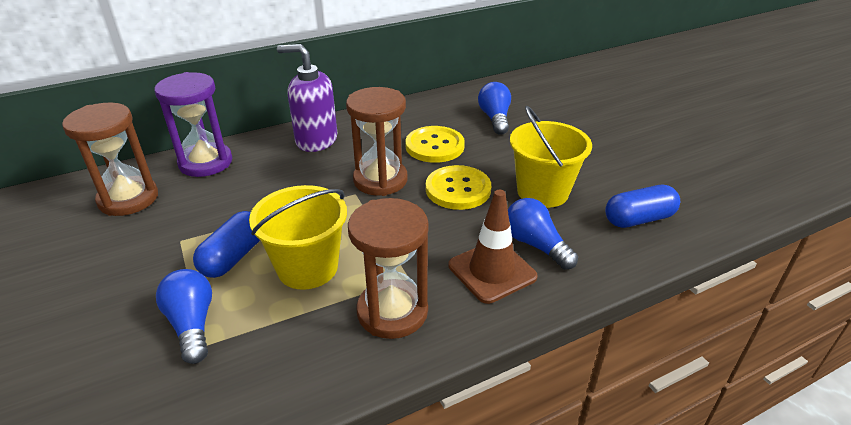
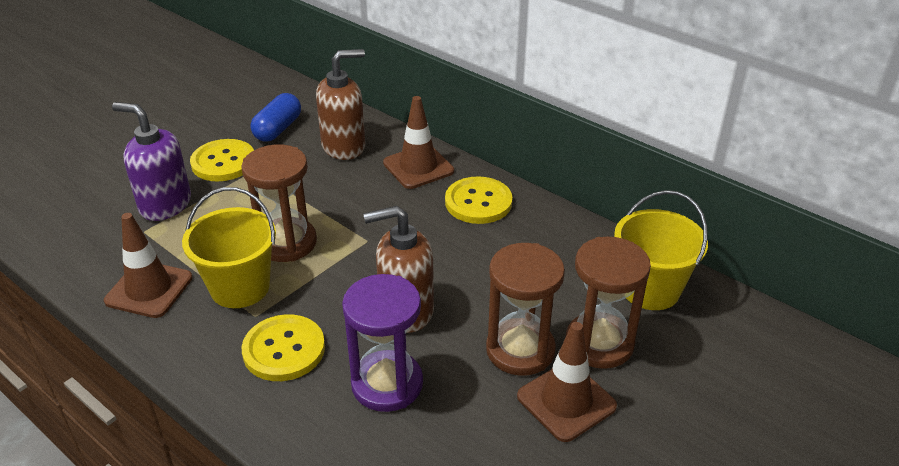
blue capsule: 2 -> 1
blue light bulb: 3 -> 0
brown soap dispenser: 0 -> 2
brown traffic cone: 1 -> 3
yellow button: 2 -> 3

